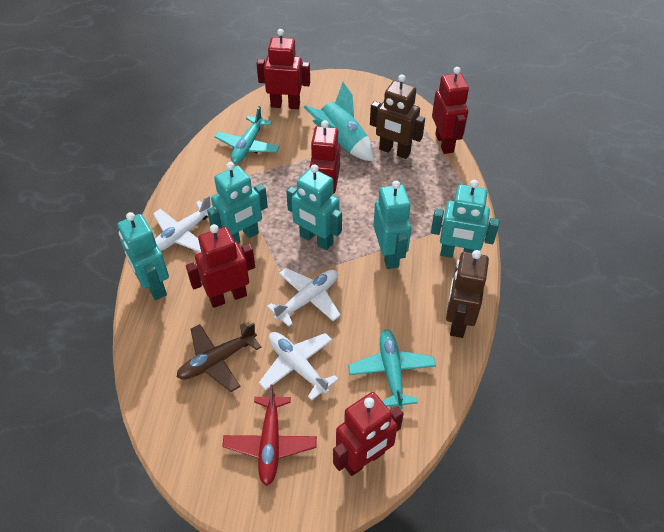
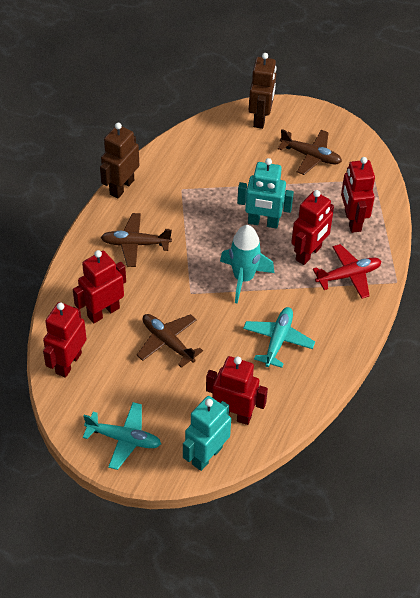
brown plane: 1 -> 3
turquoise robot: 5 -> 2
white plane: 3 -> 0

